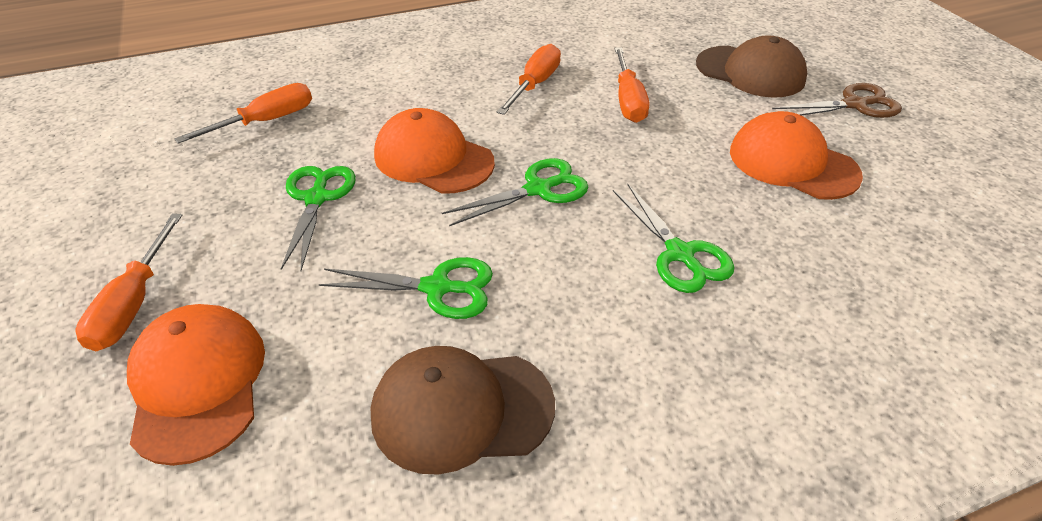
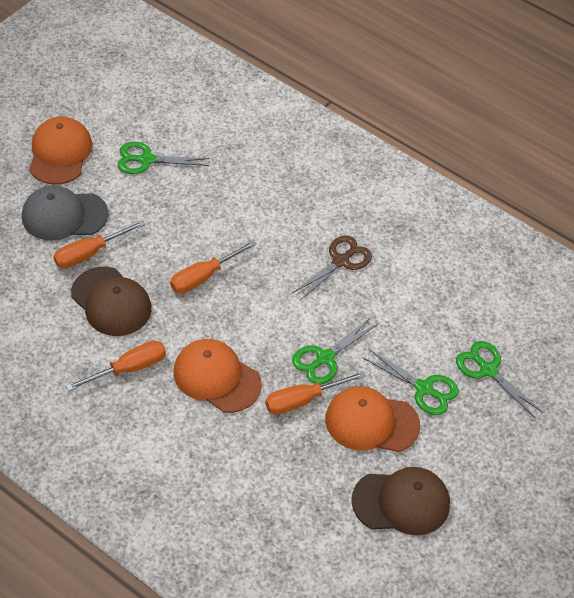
grey cap: 0 -> 1

